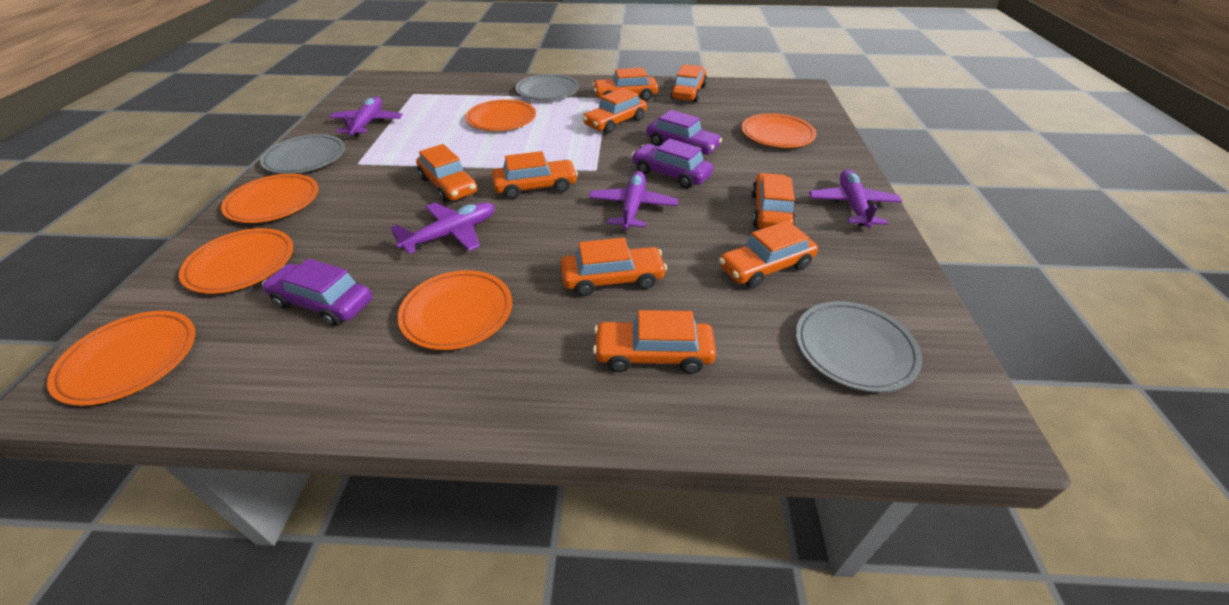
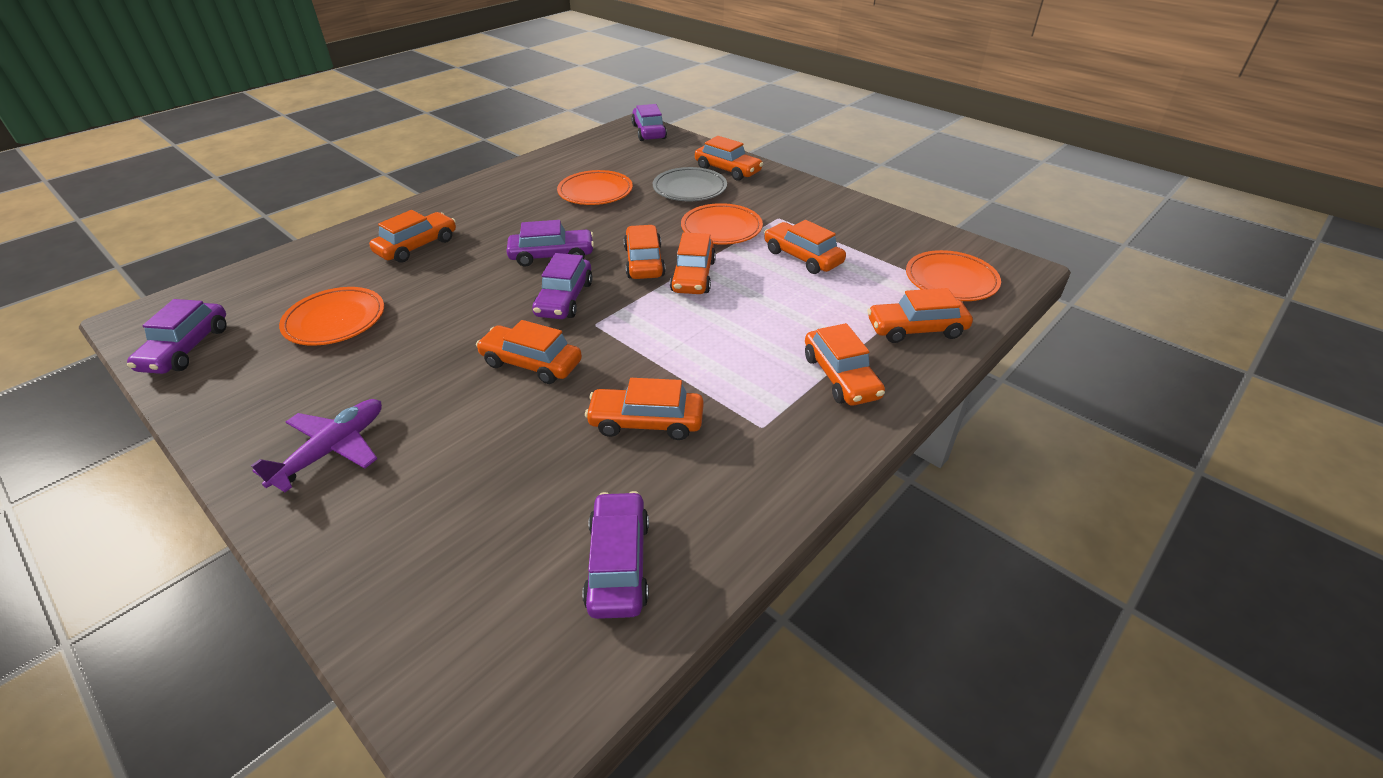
grey plate: 3 -> 1
orange plate: 6 -> 4
purple car: 3 -> 5
purple plane: 4 -> 1

